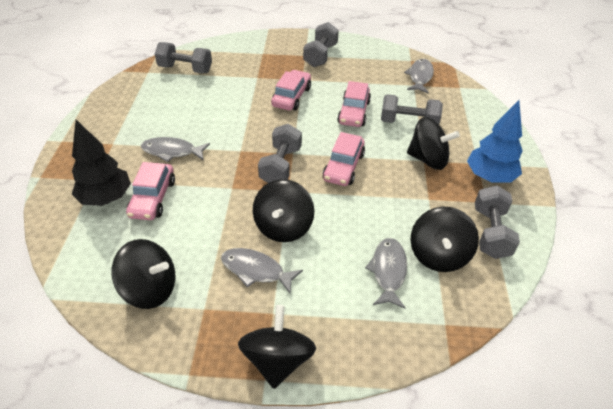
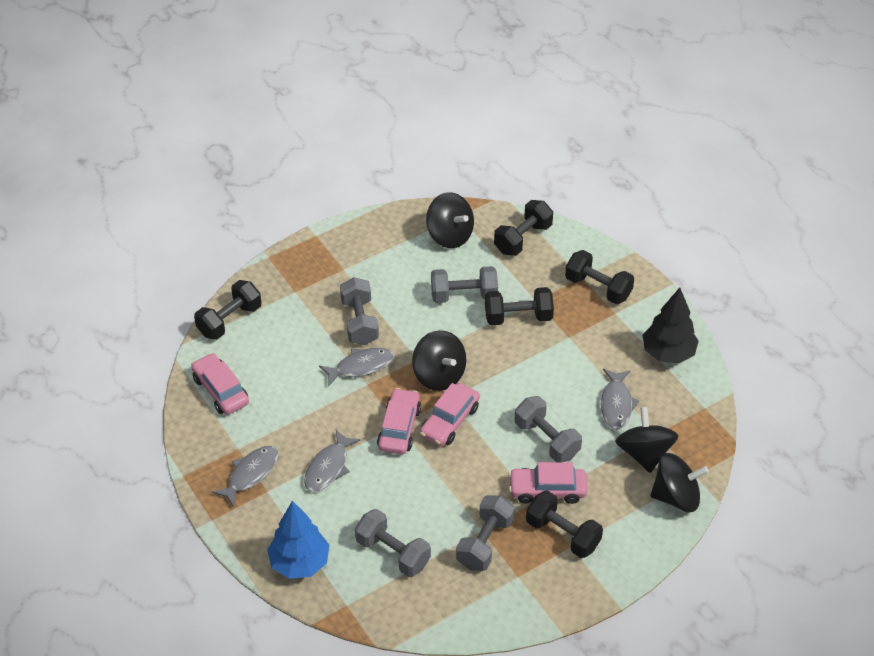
black dumbbell: 0 -> 5
black spinning top: 5 -> 4

